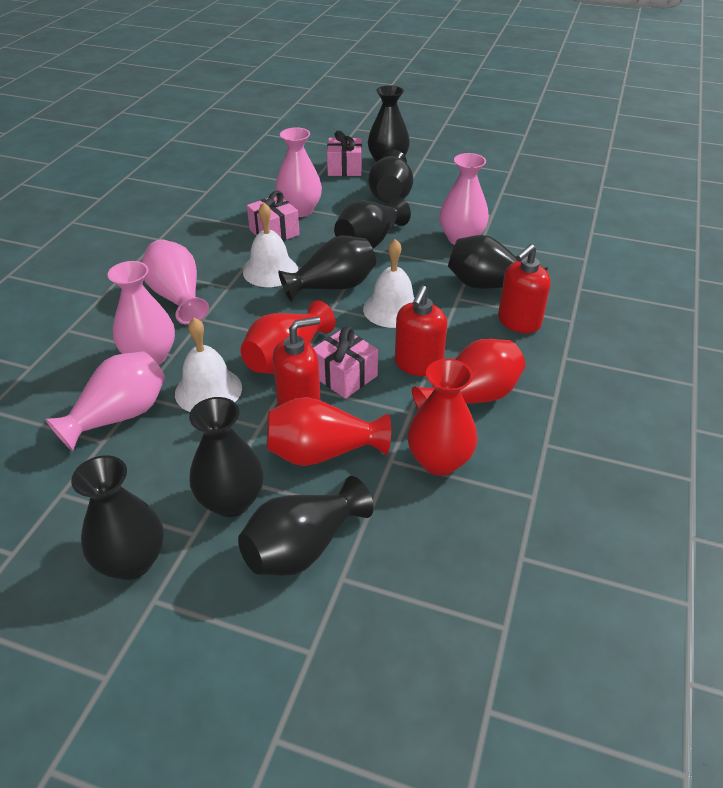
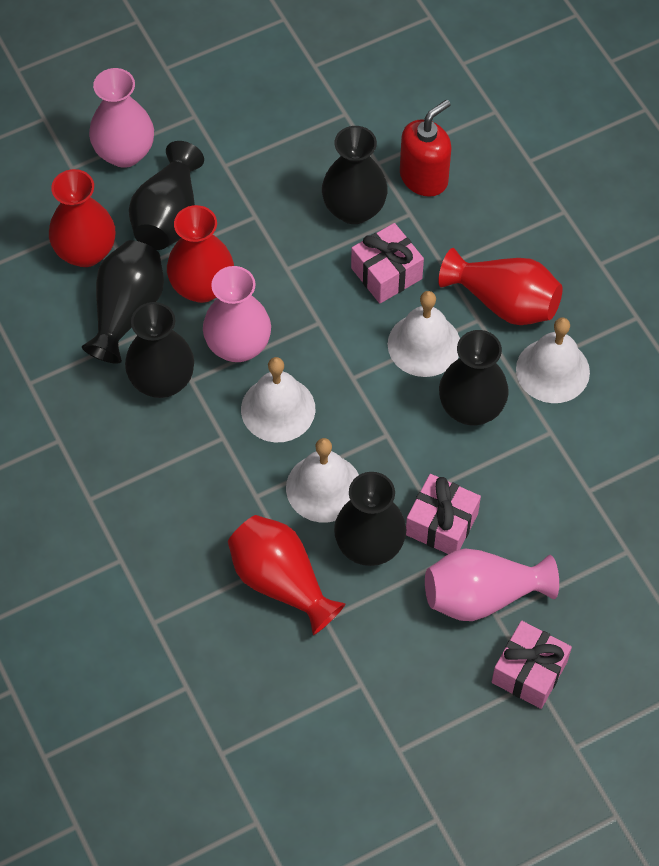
black vase: 8 -> 6
pink vase: 5 -> 3
red soap dispenser: 3 -> 1
white bell: 3 -> 4

